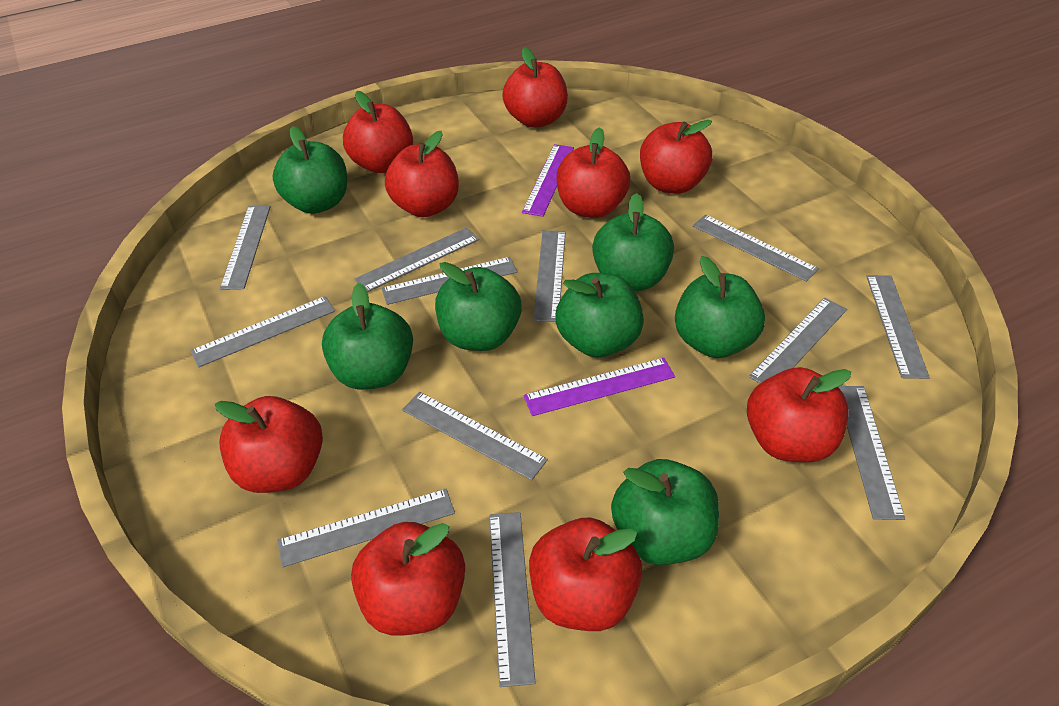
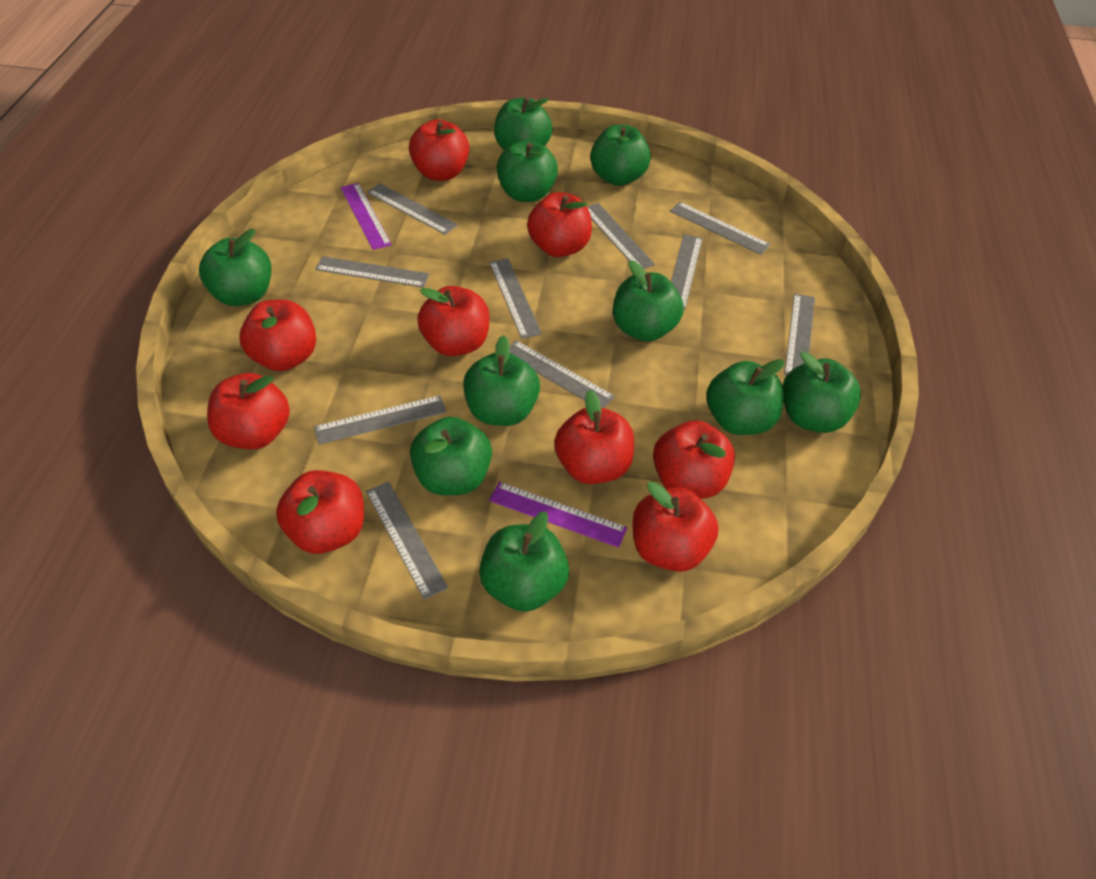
green apple: 7 -> 10
grey ruler: 12 -> 10

